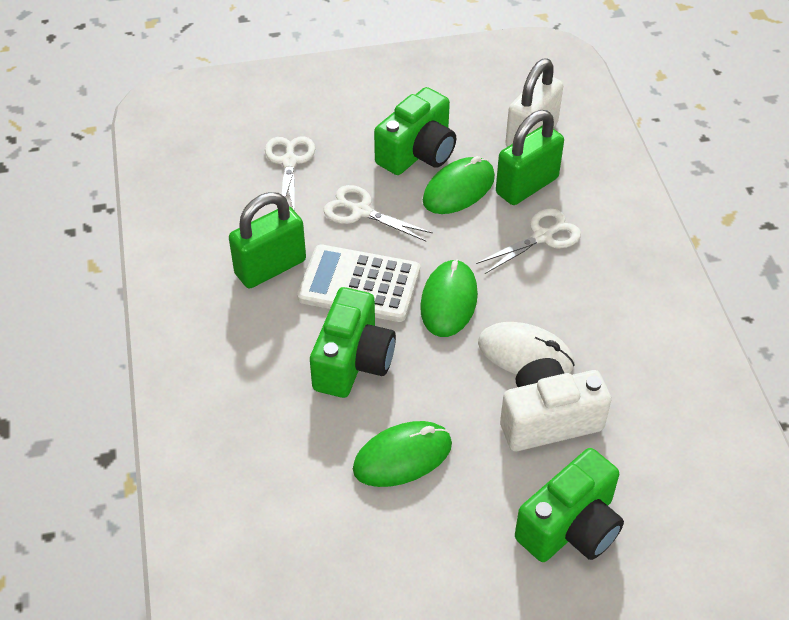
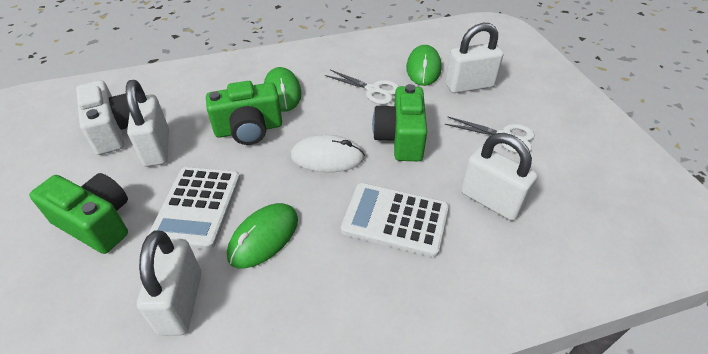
green padlock: 2 -> 0
white calculator: 1 -> 2
white padlock: 1 -> 4
white scissors: 3 -> 2

